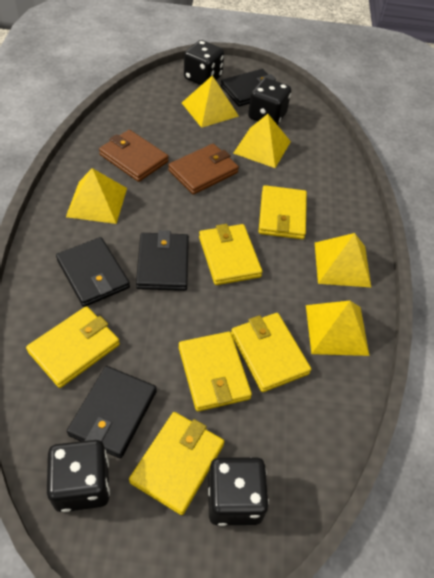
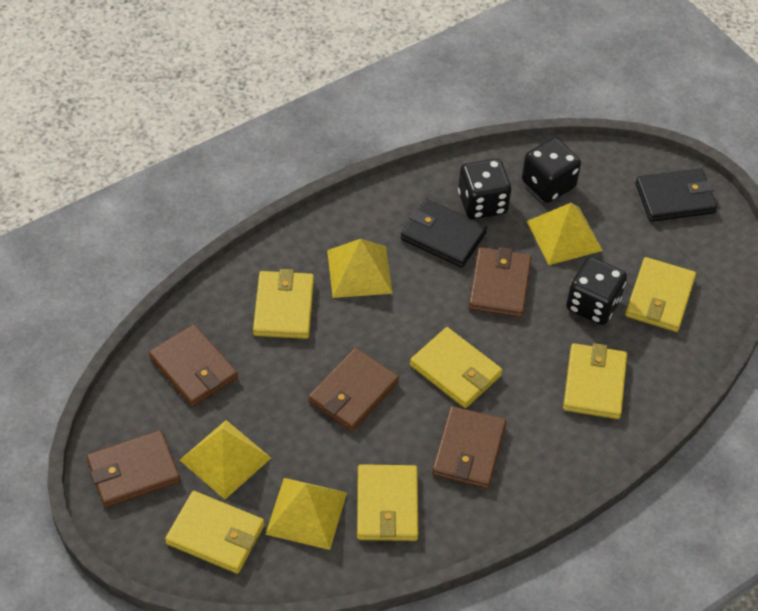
black dice: 4 -> 3
black wallet: 4 -> 2
brown wallet: 2 -> 5
yellow pyramid: 5 -> 4

